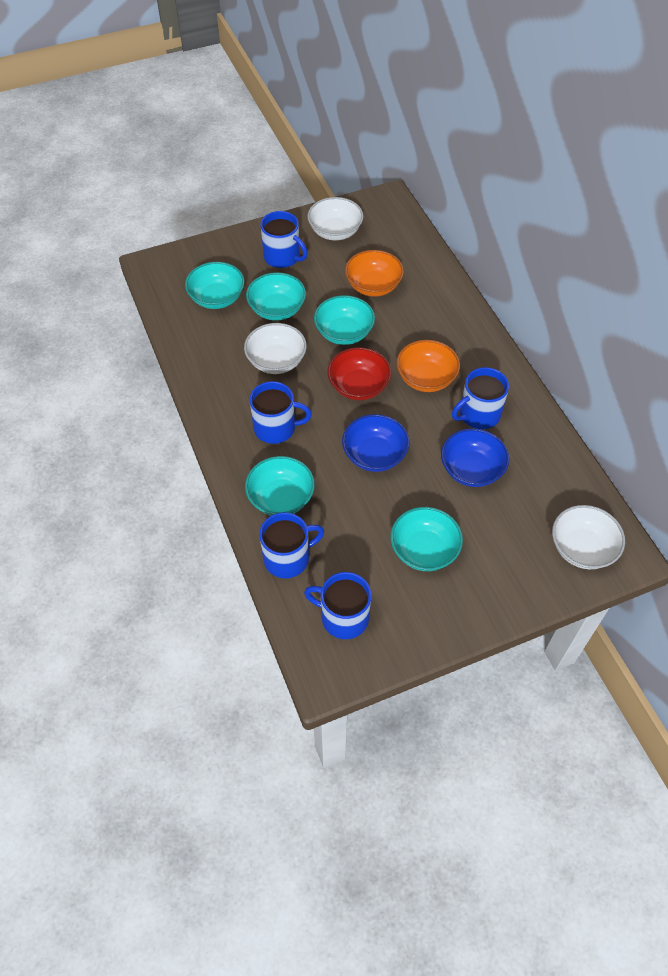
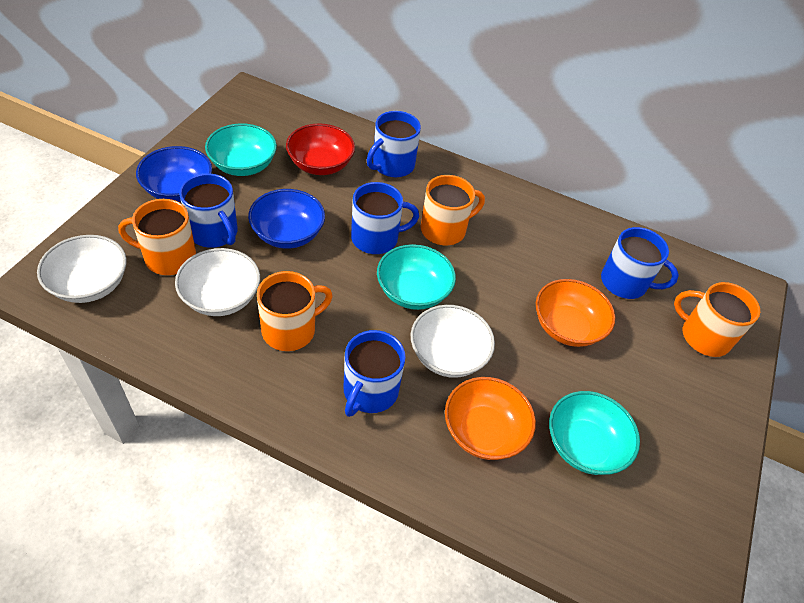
orange mug: 0 -> 4
turquoise bowl: 5 -> 3

